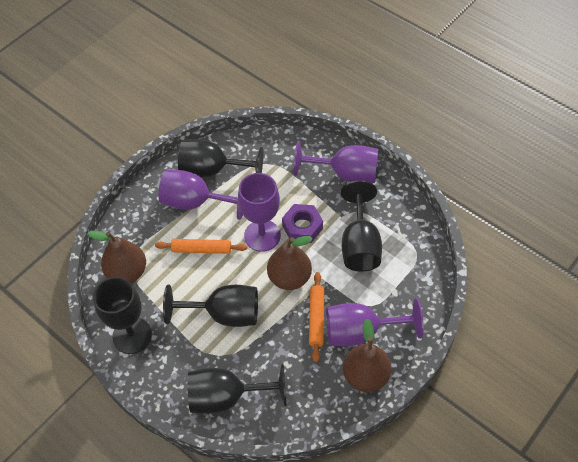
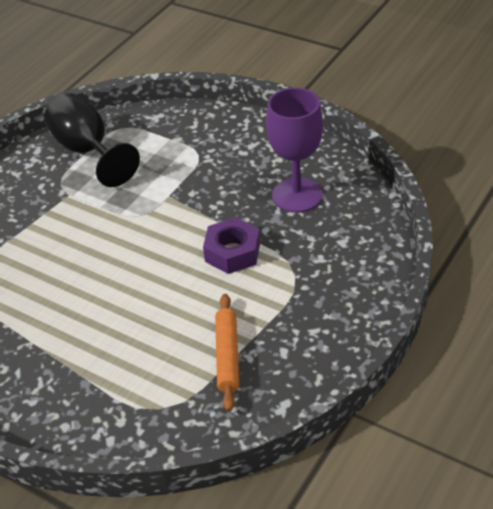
black goblet: 5 -> 1
brown pear: 3 -> 0
orange rolling pin: 2 -> 1
purple goblet: 4 -> 1

